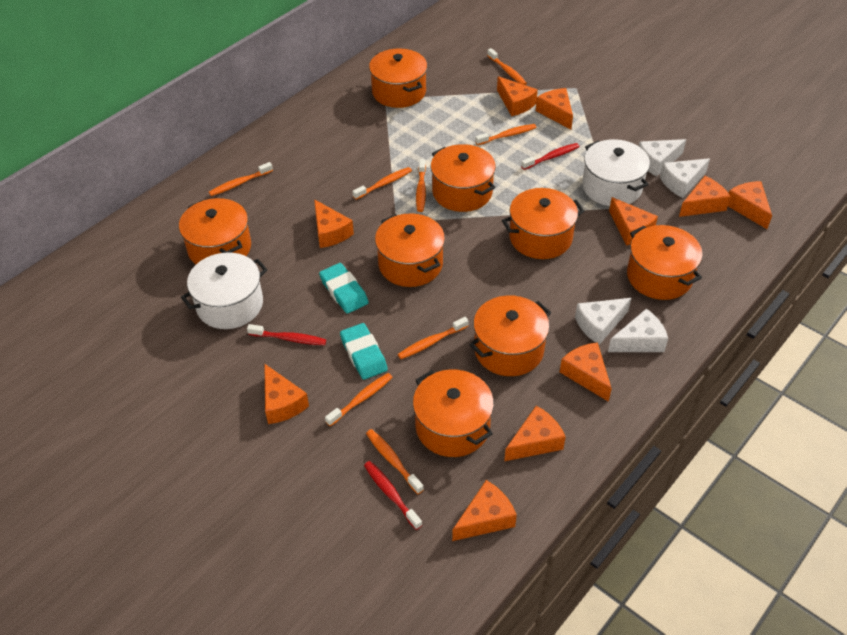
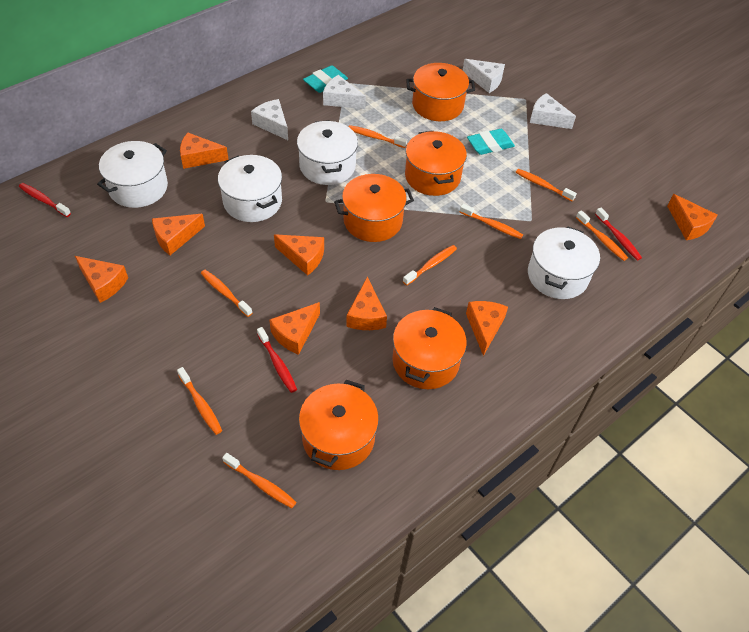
orange cheese: 10 -> 8
orange pot: 8 -> 5
white pot: 2 -> 4

